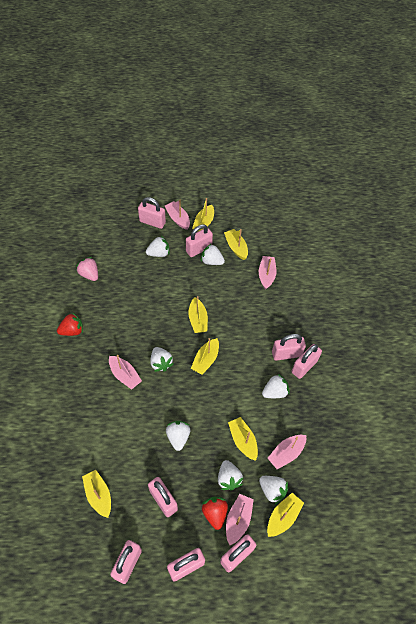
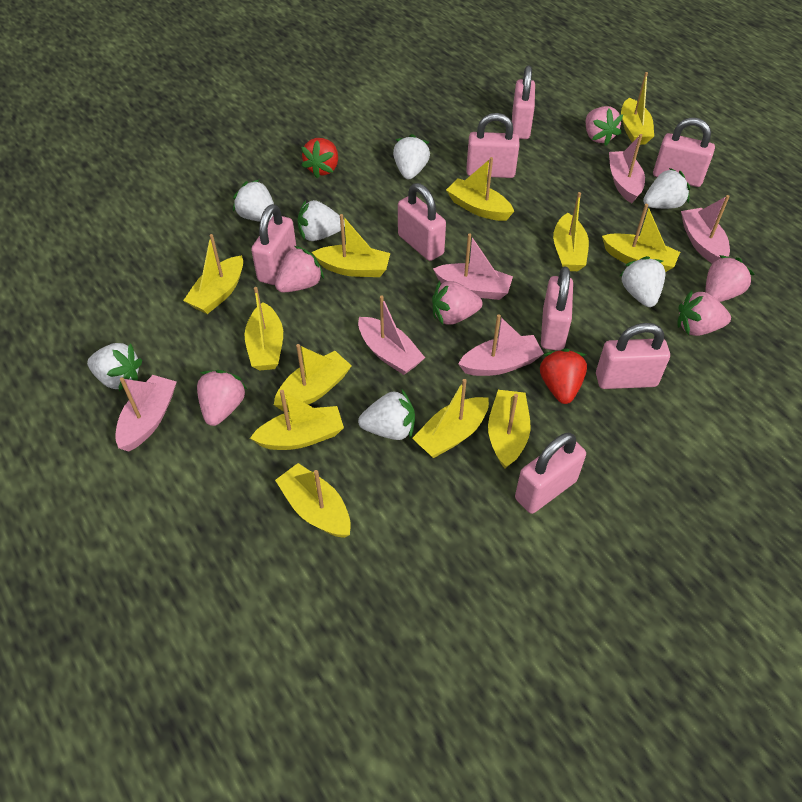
pink boat: 5 -> 6
pink strawberry: 1 -> 6
yellow boat: 7 -> 12

